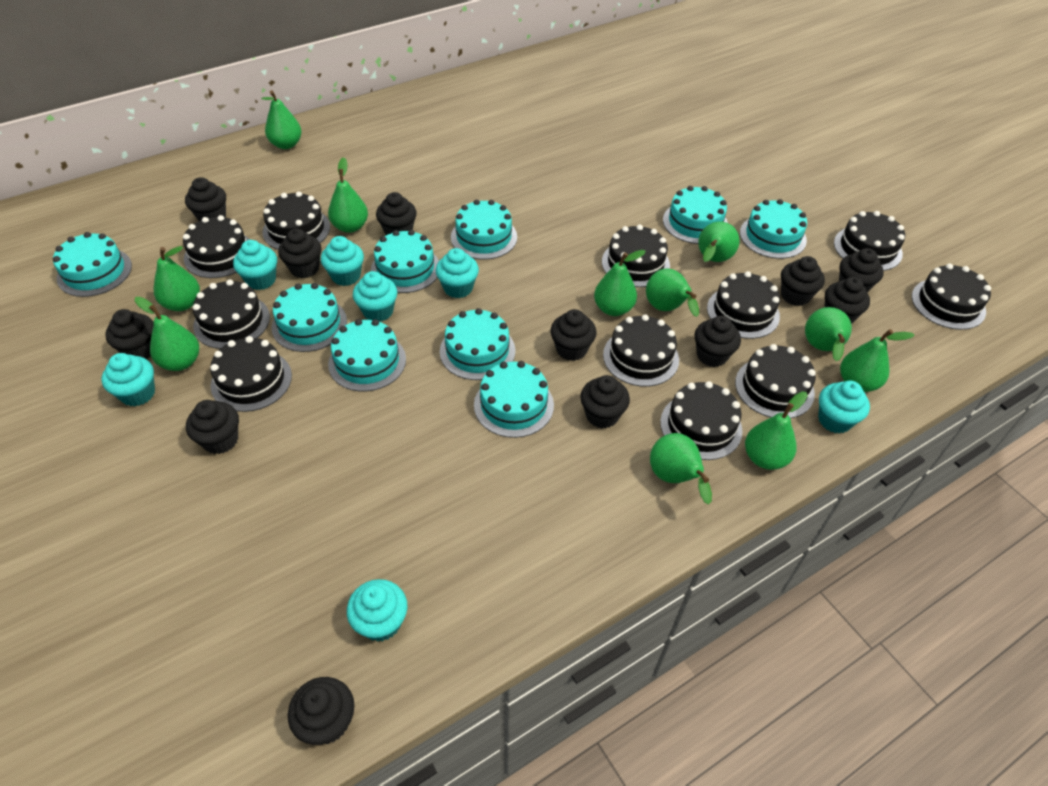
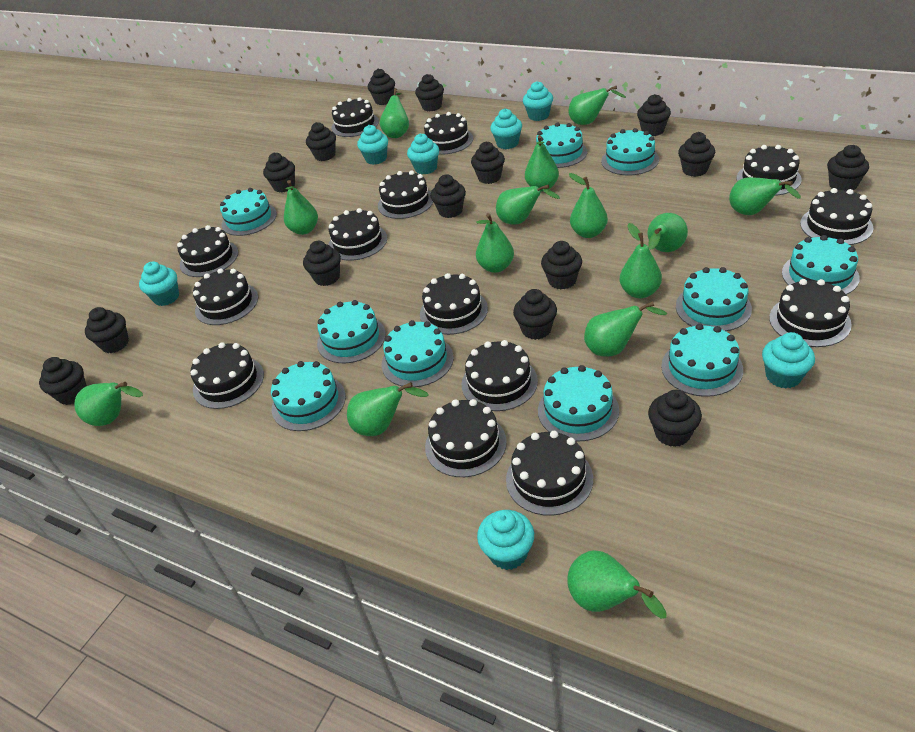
black cake: 11 -> 14
black cupcake: 12 -> 15
green pear: 11 -> 14
turquoise cake: 9 -> 10

